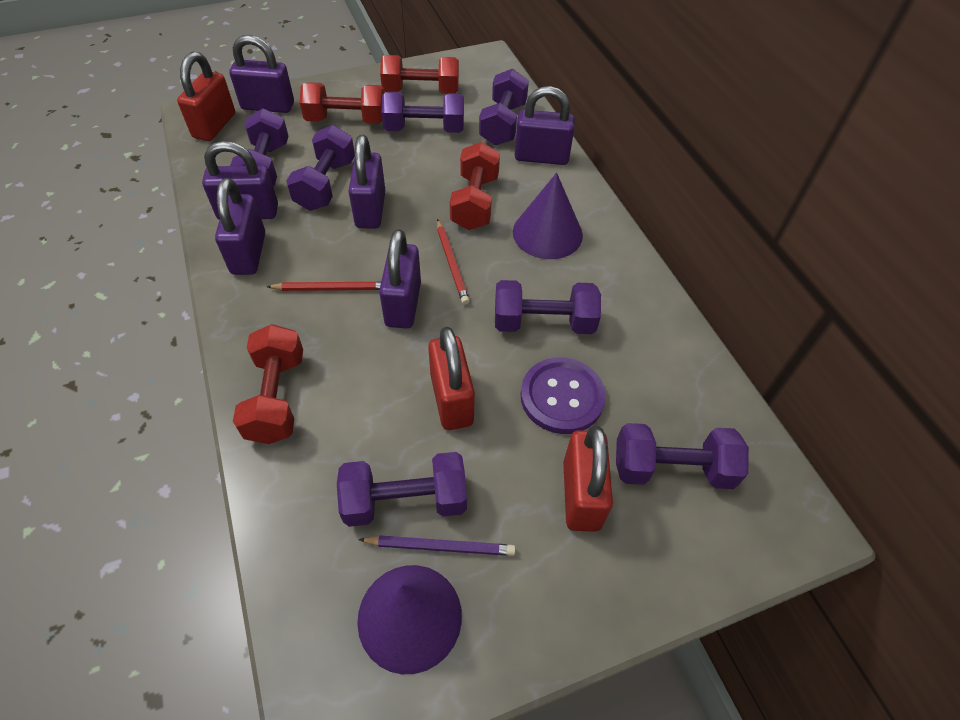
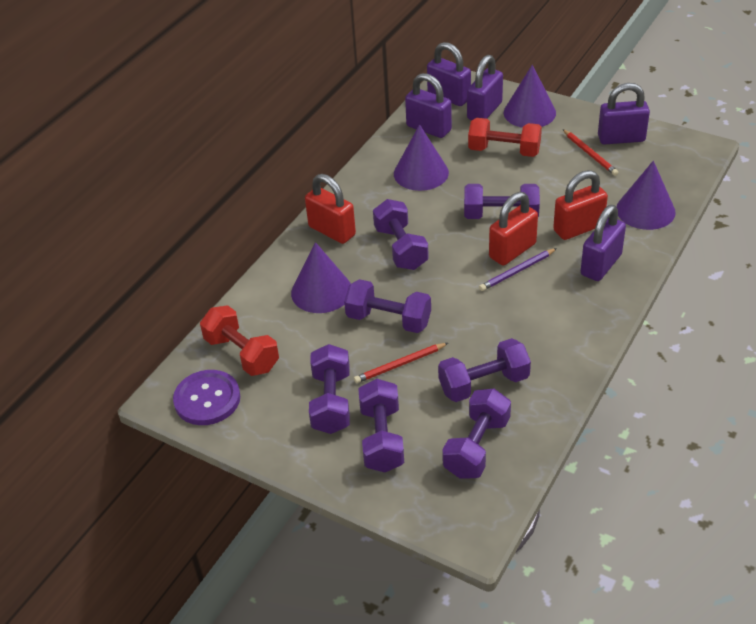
purple cone: 2 -> 4
purple padlock: 6 -> 5
red dumbbell: 4 -> 2

